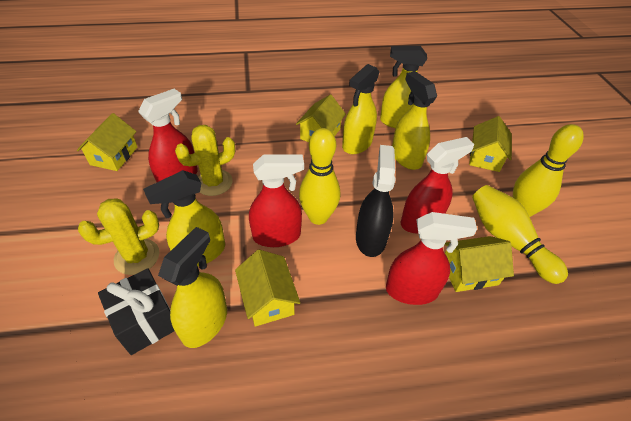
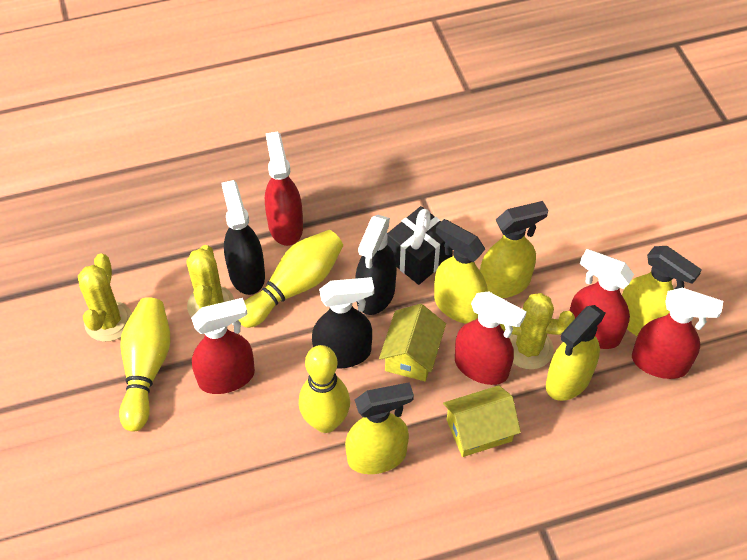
black spray bottle: 1 -> 3
red spray bottle: 4 -> 5
yellow cactus: 2 -> 3
yellow house: 5 -> 2

